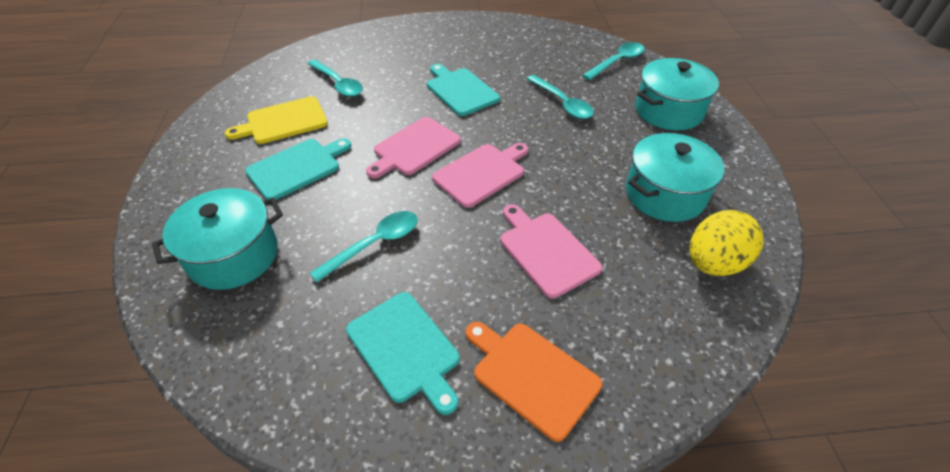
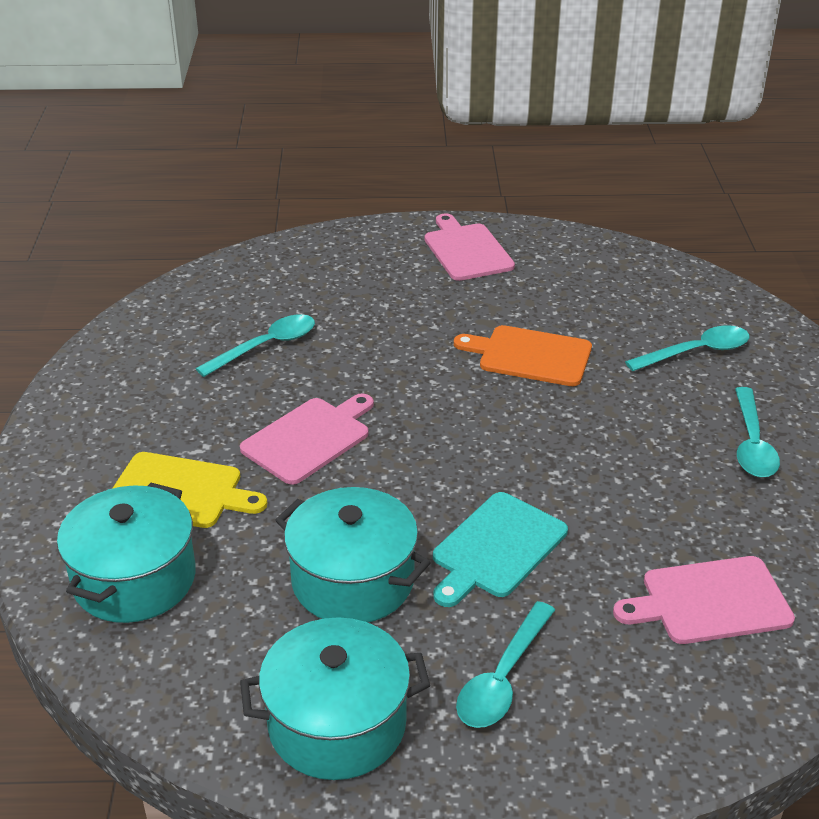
turquoise cutting board: 3 -> 1
yellow egg: 1 -> 0

